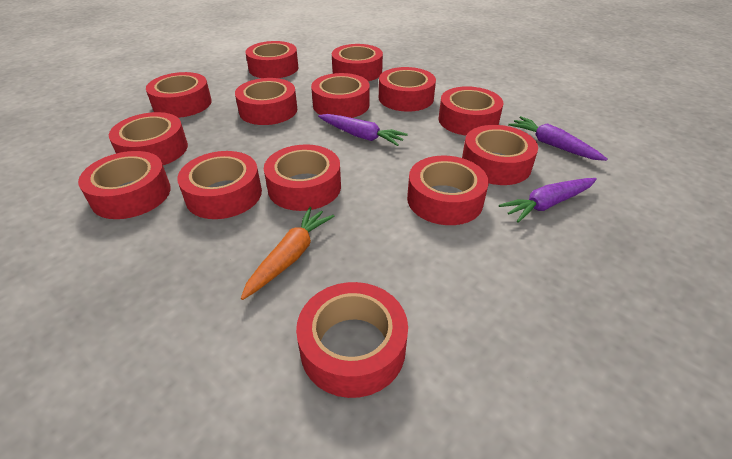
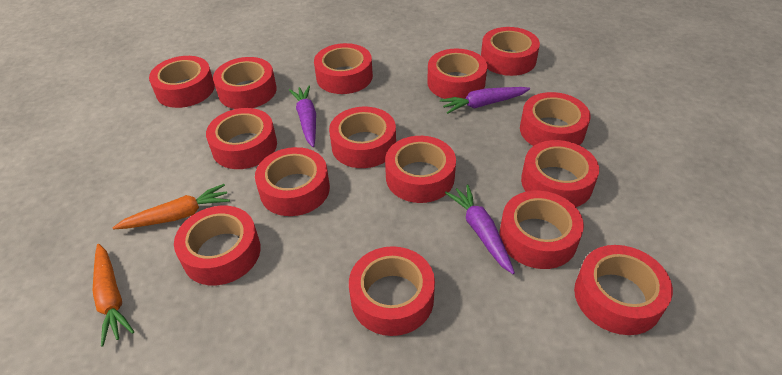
orange carrot: 1 -> 2
red tape: 14 -> 15

